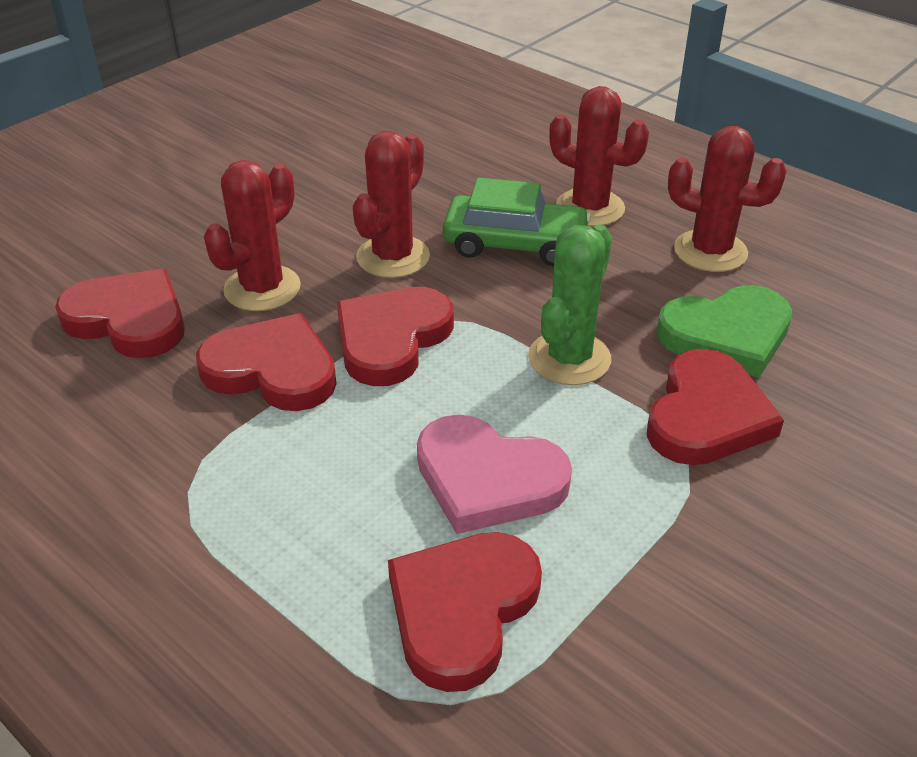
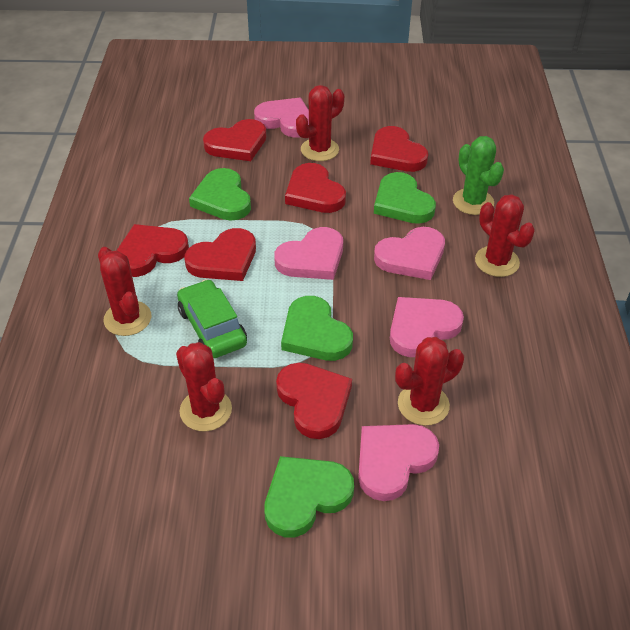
green heart: 1 -> 4
pink heart: 1 -> 5
red cactus: 4 -> 5
red heart: 5 -> 6

